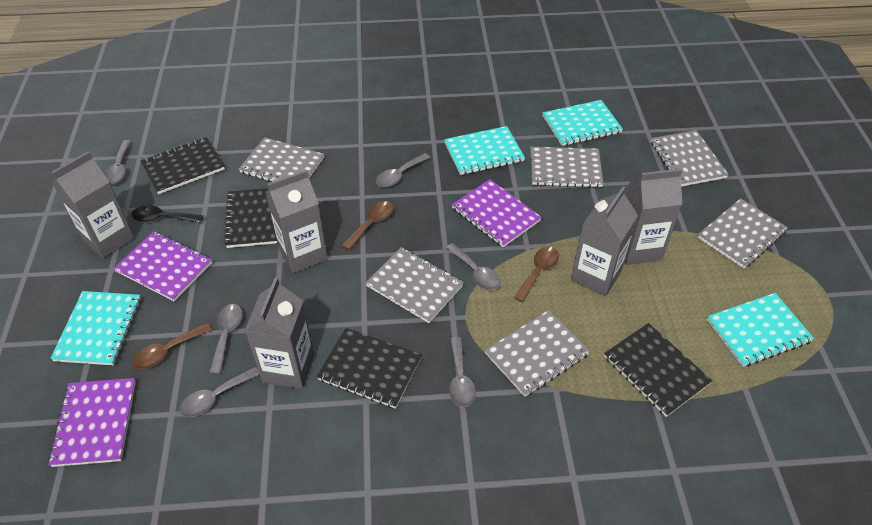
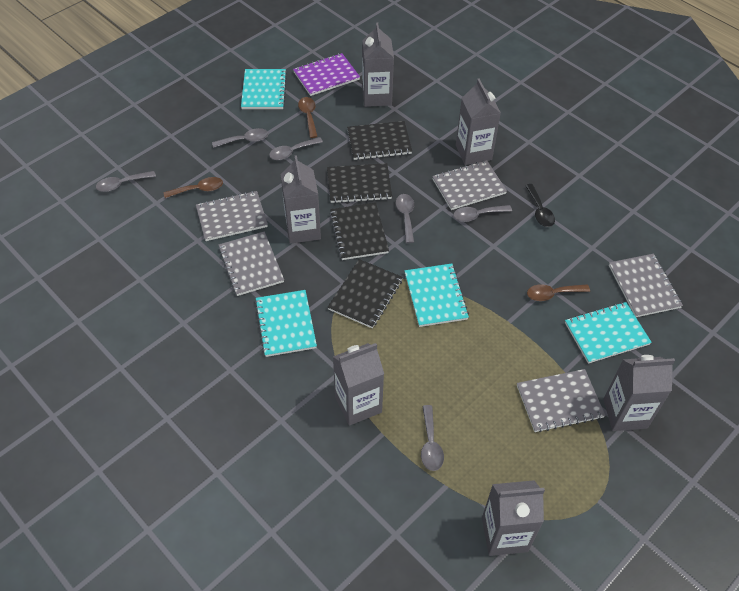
grey carton: 5 -> 6
grey notebook: 6 -> 5
purple notebook: 3 -> 1

